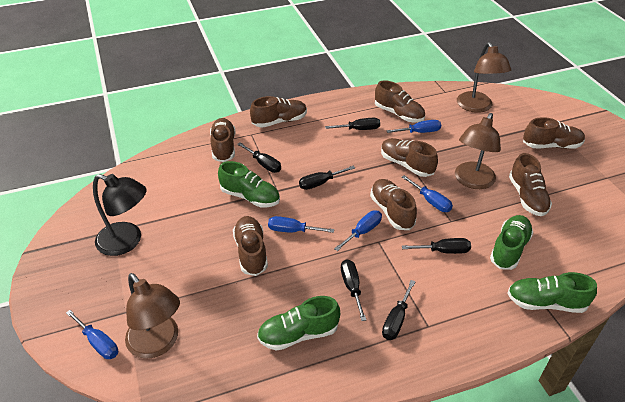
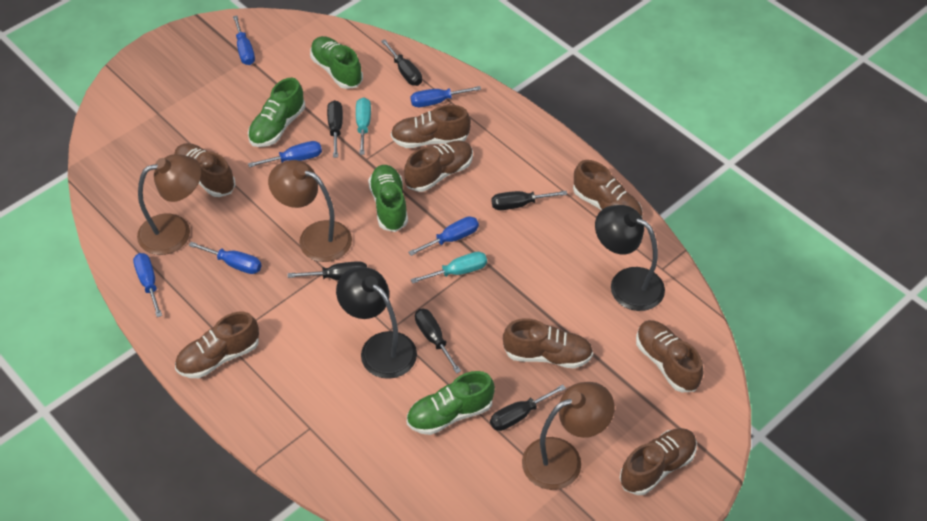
black lamp: 1 -> 2
blue screwdriver: 5 -> 6
turquoise screwdriver: 0 -> 2

